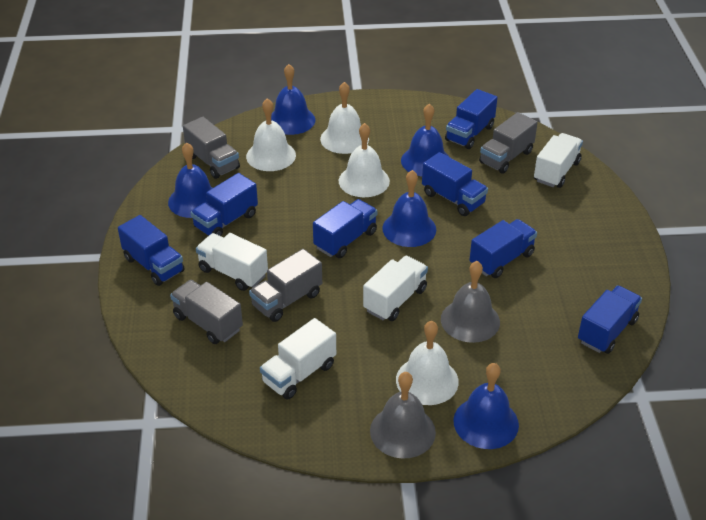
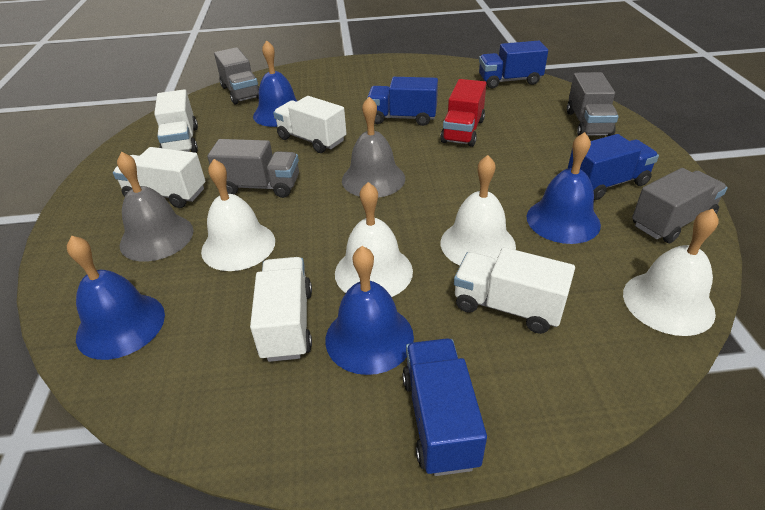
blue bell: 5 -> 4
blue truck: 7 -> 4
red truck: 0 -> 1
white truck: 4 -> 5

